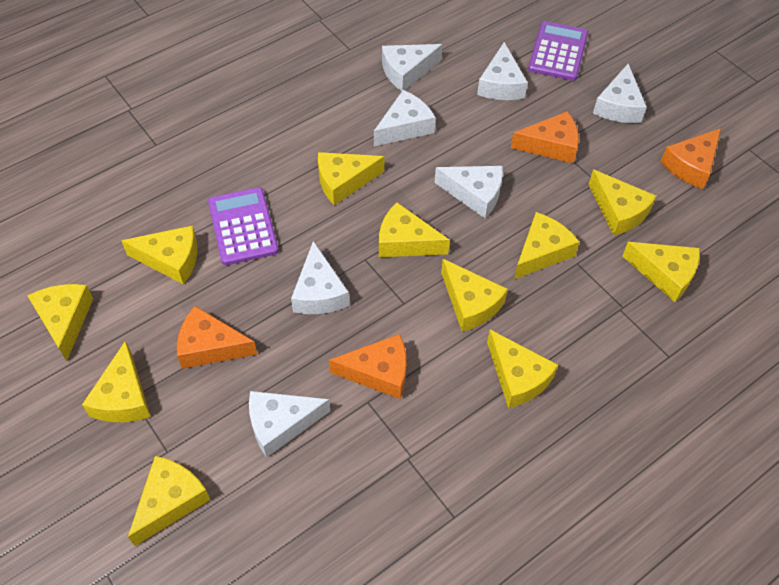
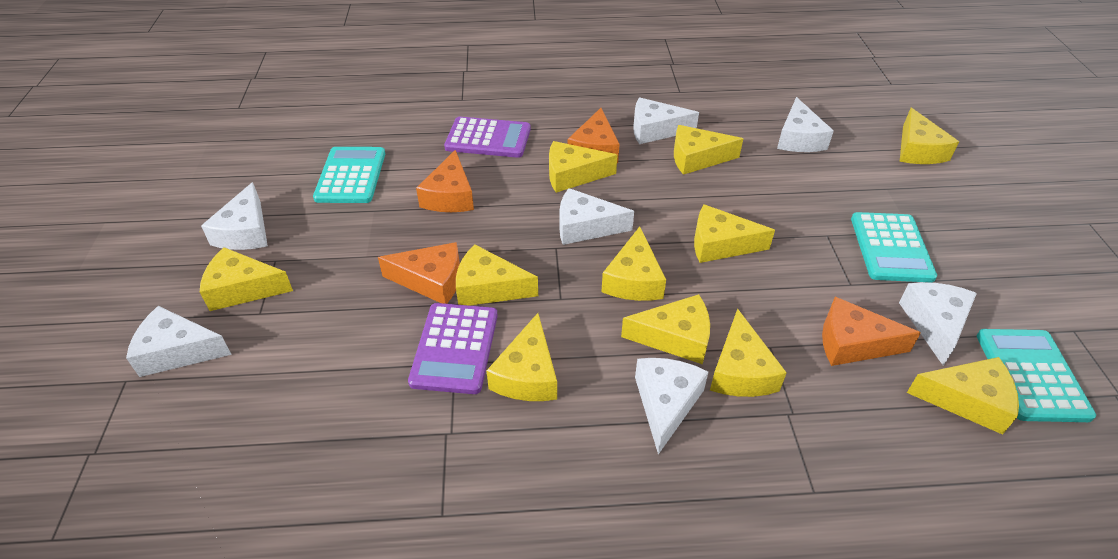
turquoise calculator: 0 -> 3

